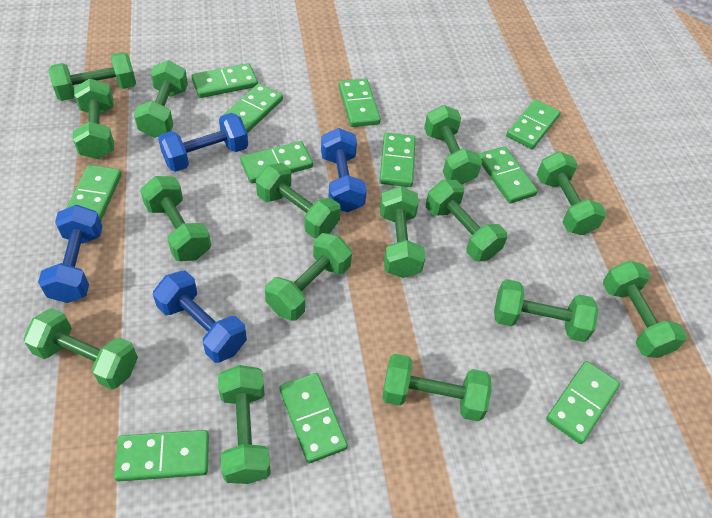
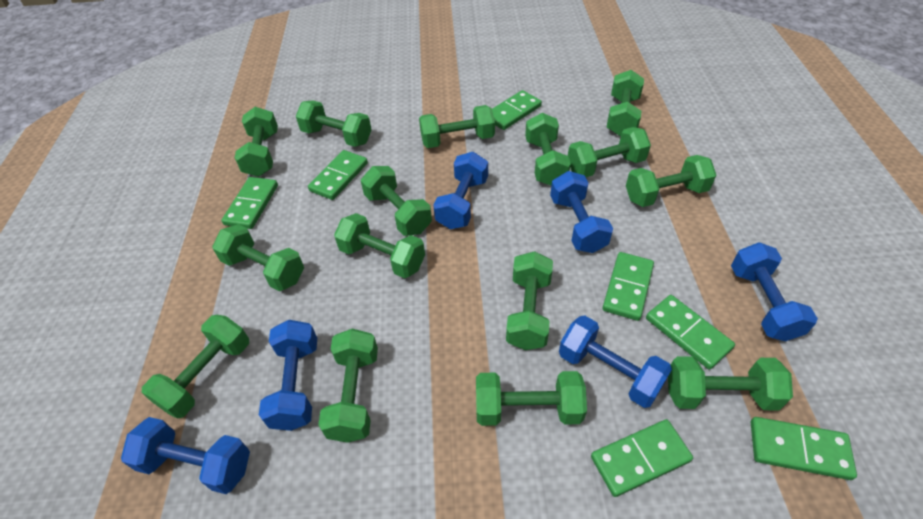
blue dumbbell: 4 -> 6
green domino: 11 -> 7

